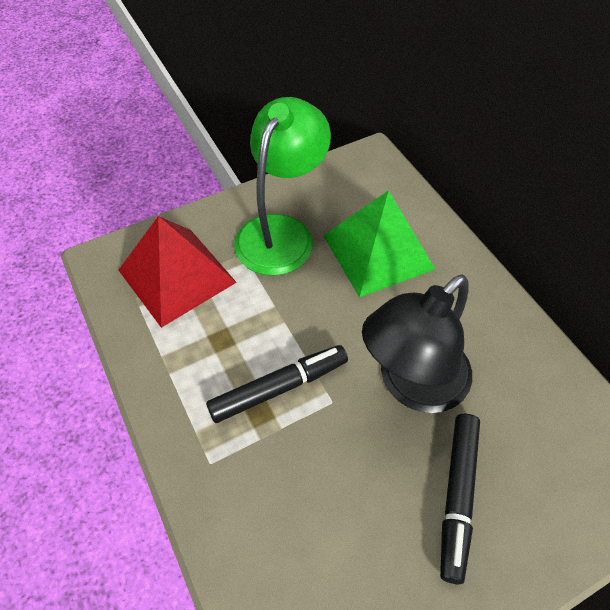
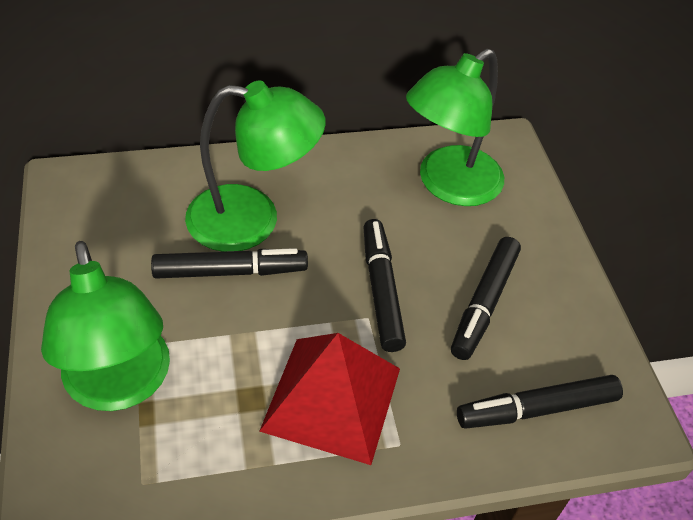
black lamp: 1 -> 0
black marker: 2 -> 4
green lamp: 1 -> 3
green pyramid: 1 -> 0

